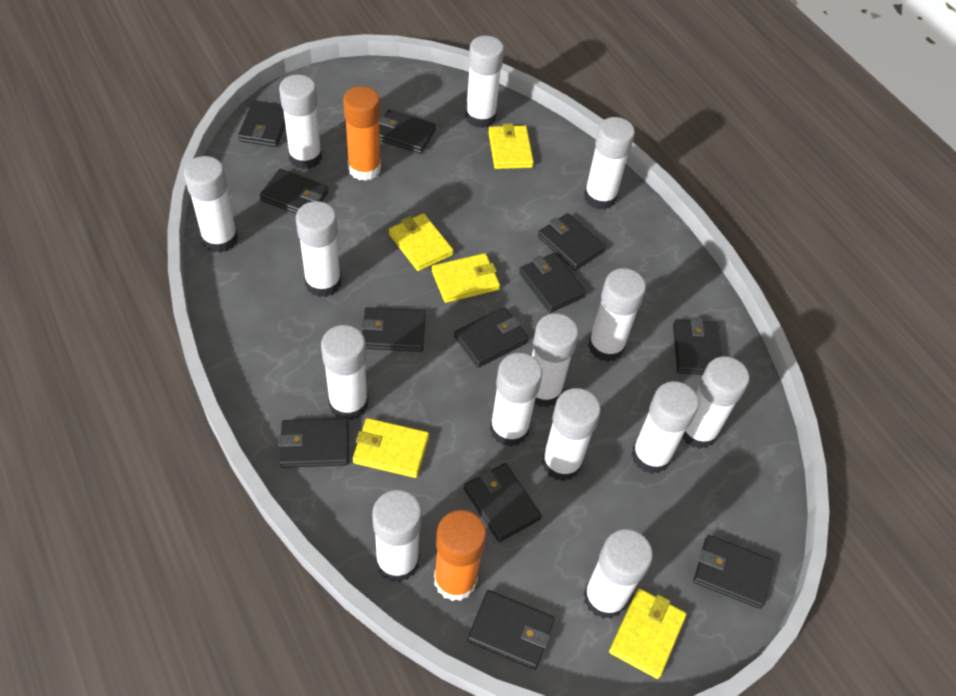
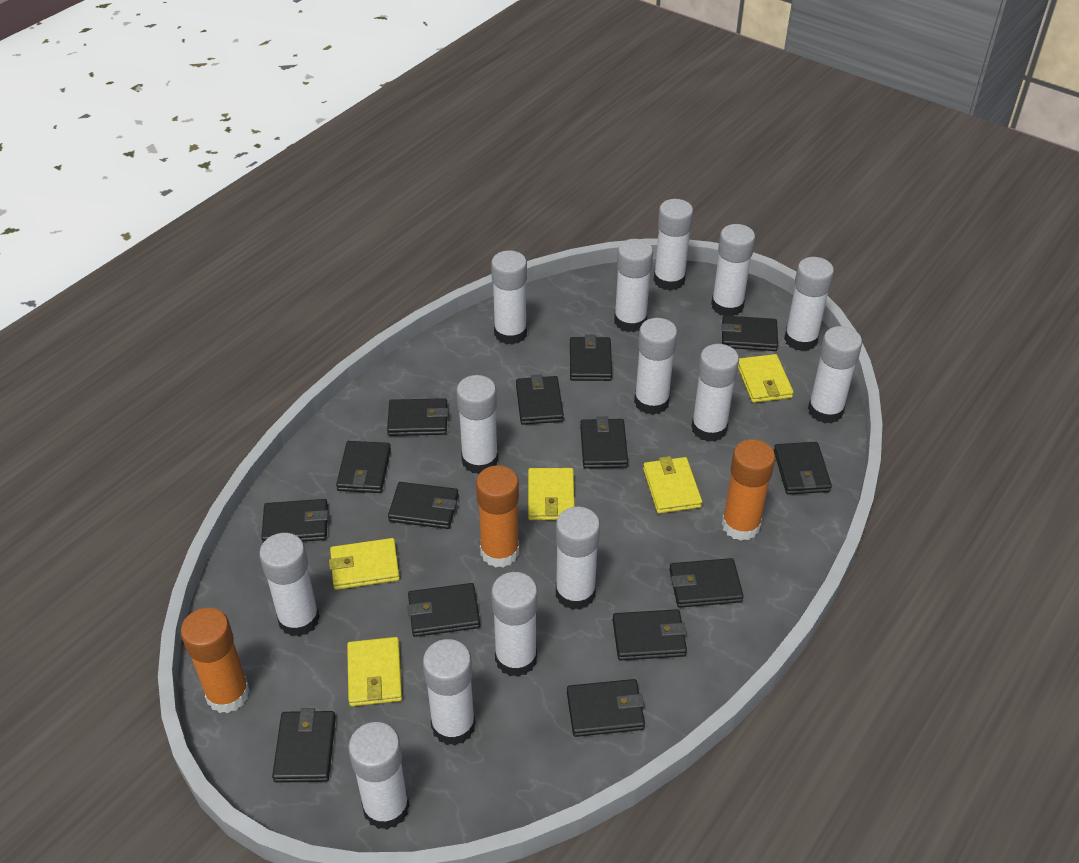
black wallet: 12 -> 14
orange glue stick: 2 -> 3

